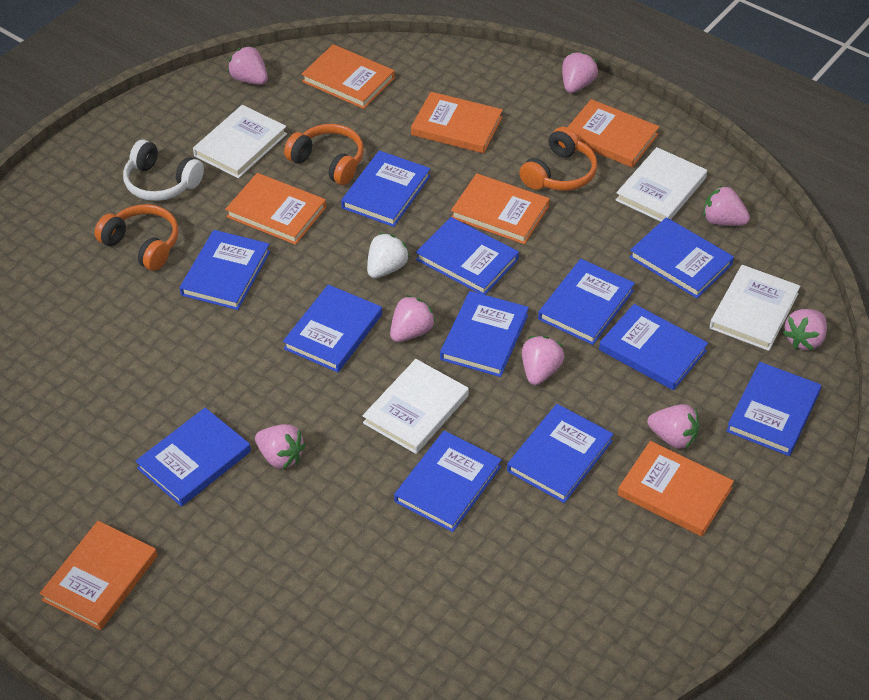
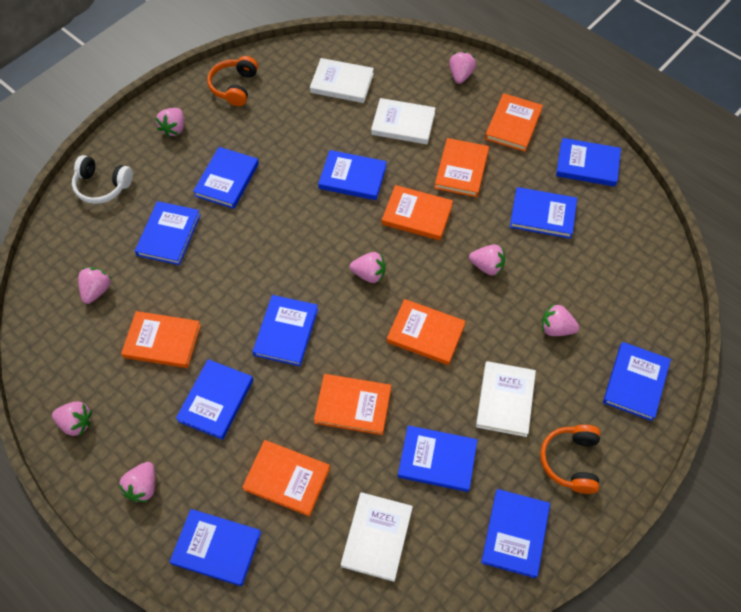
blue book: 12 -> 11
orange headphones: 3 -> 2
white strawberry: 1 -> 0

